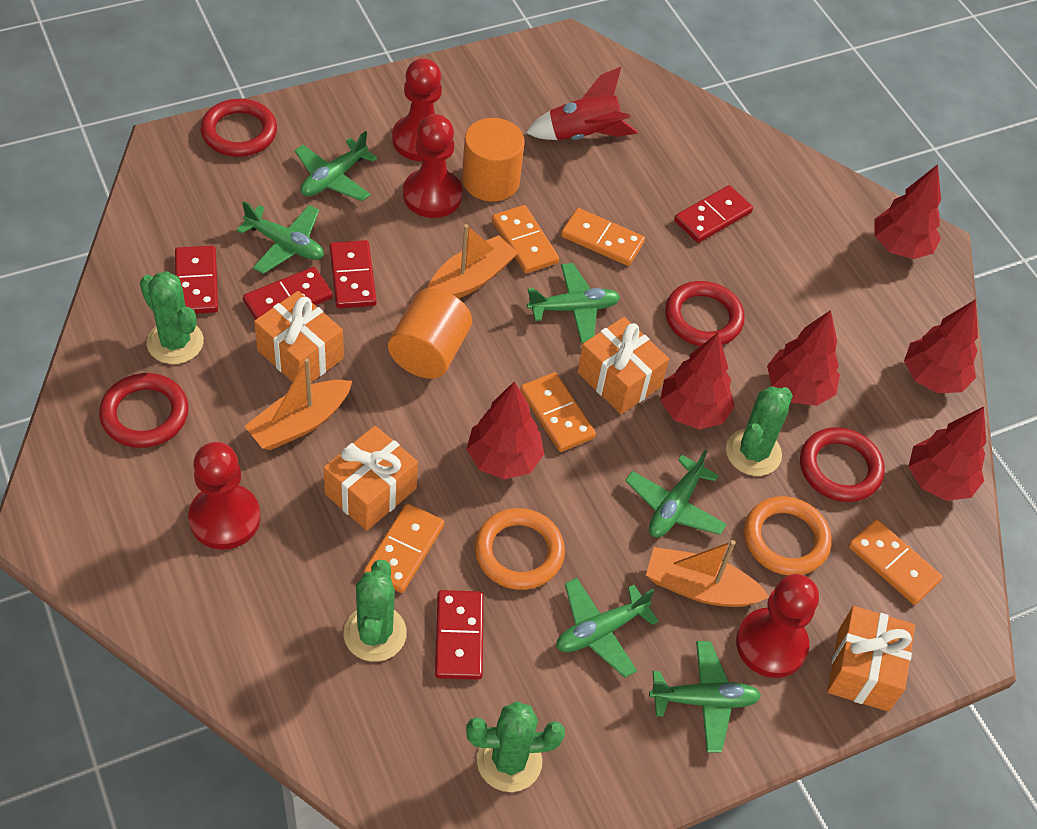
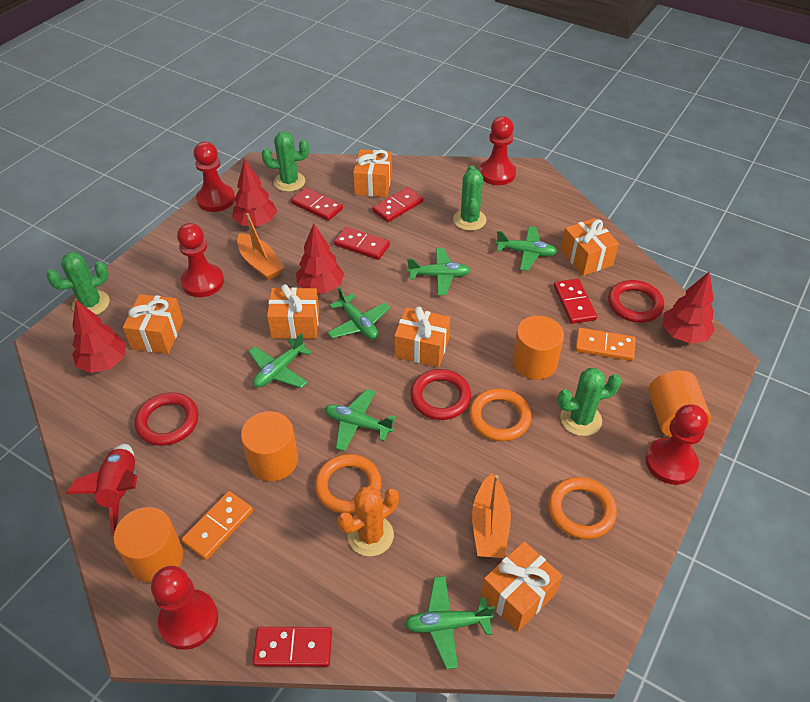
orange boat: 3 -> 2
orange cactus: 0 -> 1
orange cylinder: 2 -> 4
orange domino: 5 -> 2
orange gift: 4 -> 6
orange ring: 2 -> 3
red pawn: 4 -> 5
red ring: 4 -> 3
red tree: 6 -> 4

